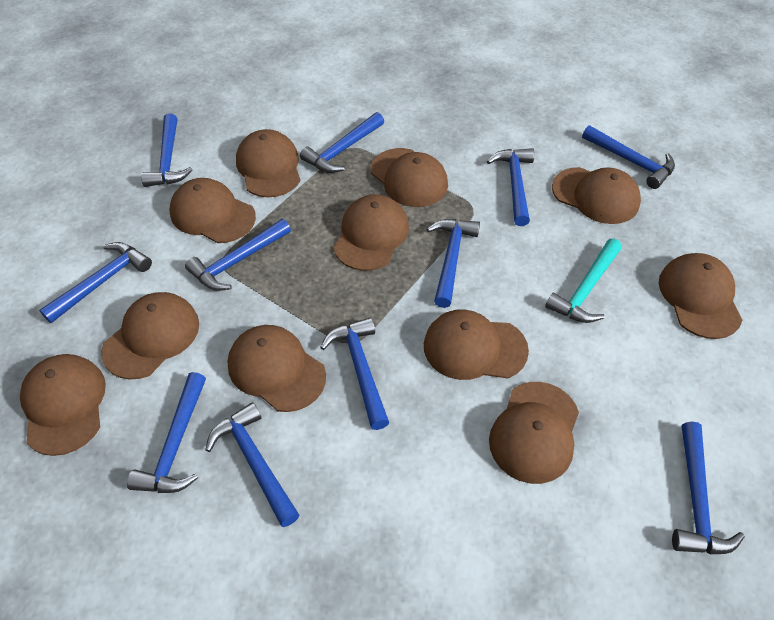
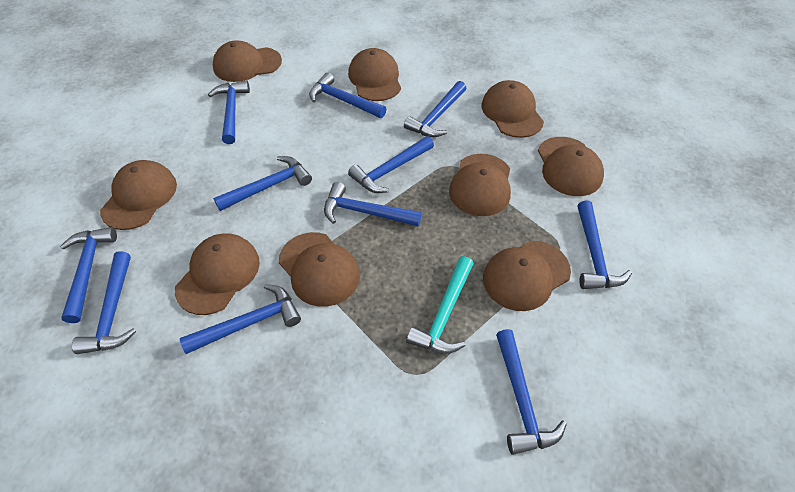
brown cap: 11 -> 9

